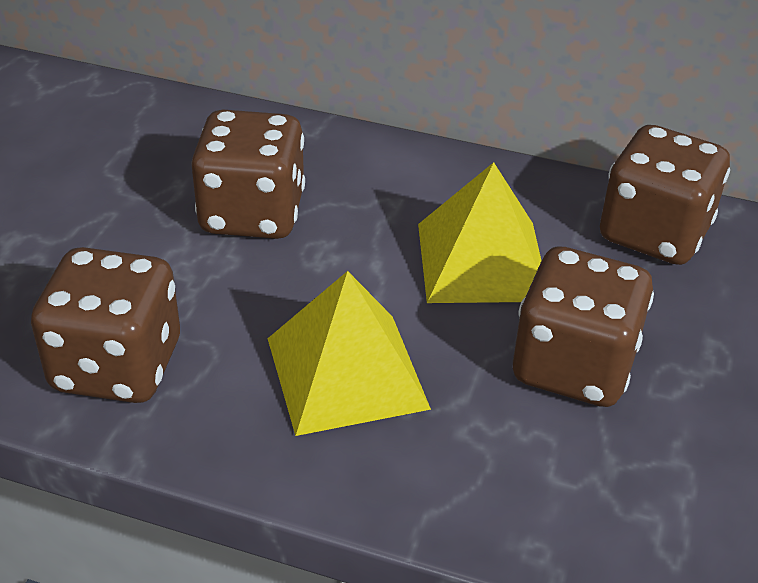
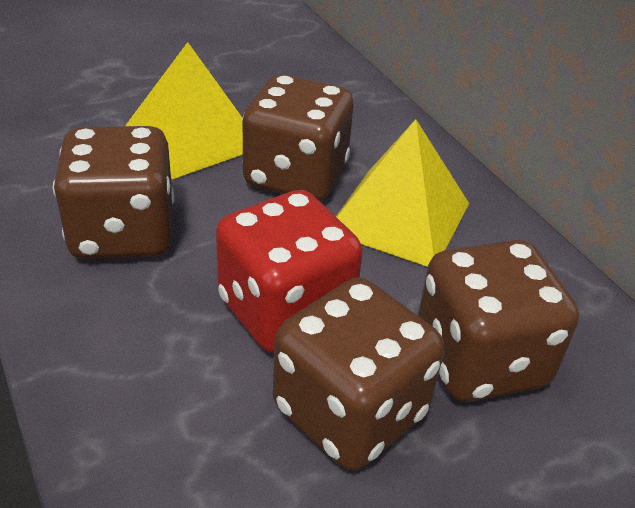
red dice: 0 -> 1

